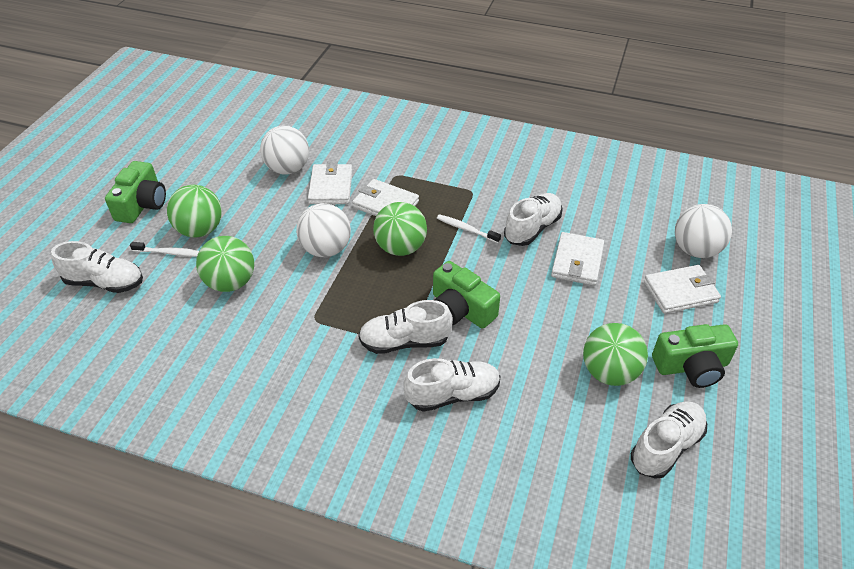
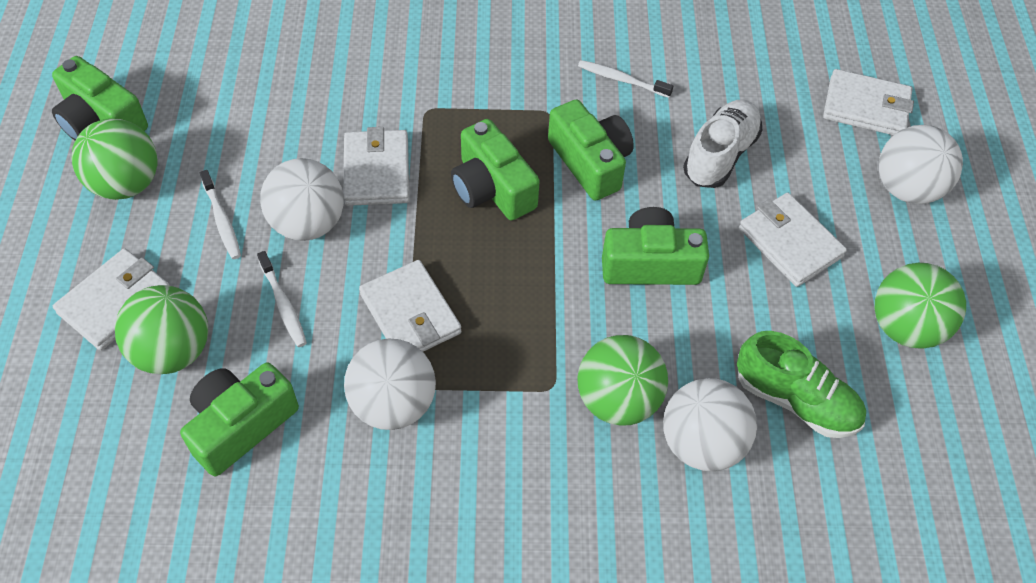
green camera: 3 -> 5
green shoe: 0 -> 1
white ball: 3 -> 4
white shoe: 5 -> 1
white toothbrush: 2 -> 3
white wallet: 4 -> 5

